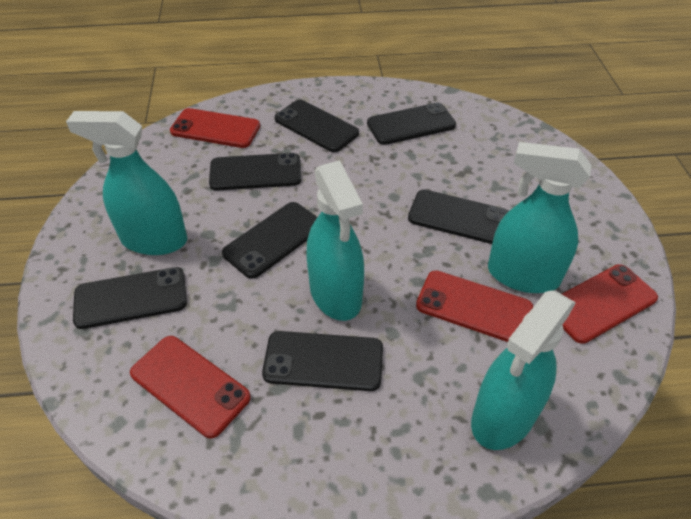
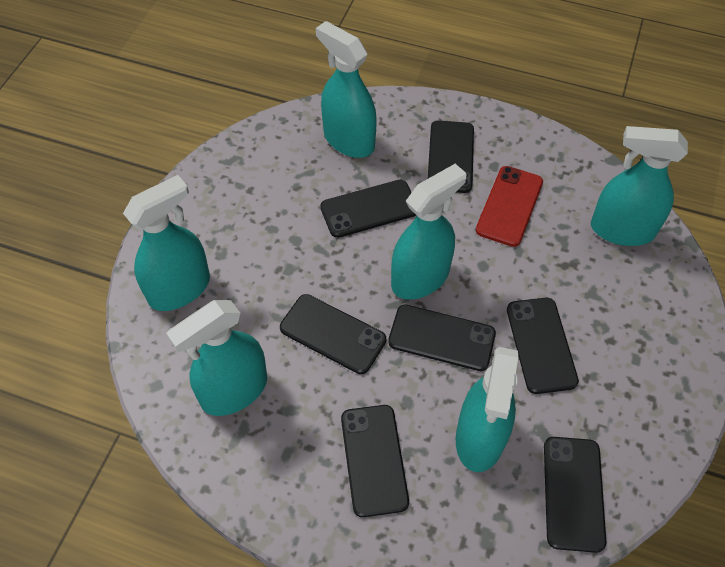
red phone: 4 -> 1
turquoise spray bottle: 4 -> 6

